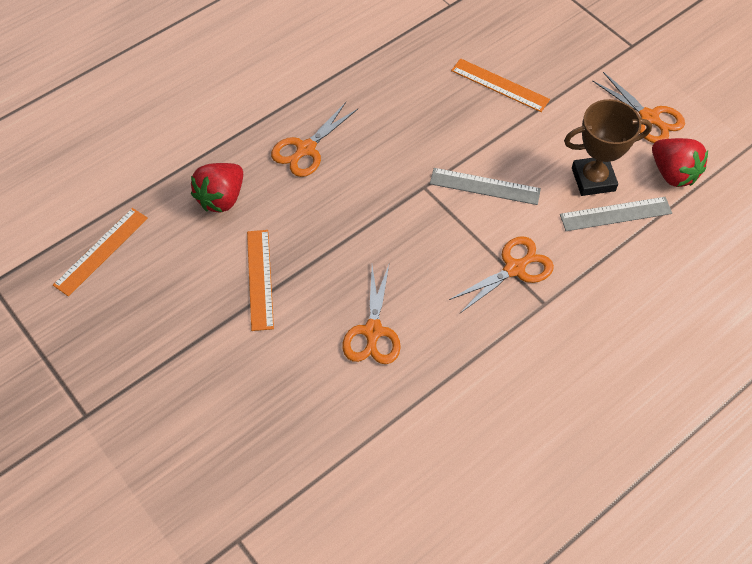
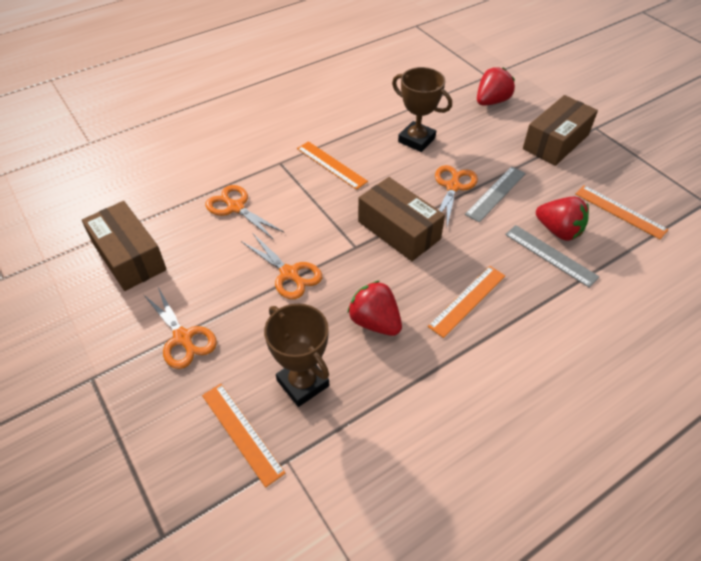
brown box: 0 -> 3
brown trophy: 1 -> 2
orange ruler: 3 -> 4
red strawberry: 2 -> 3

